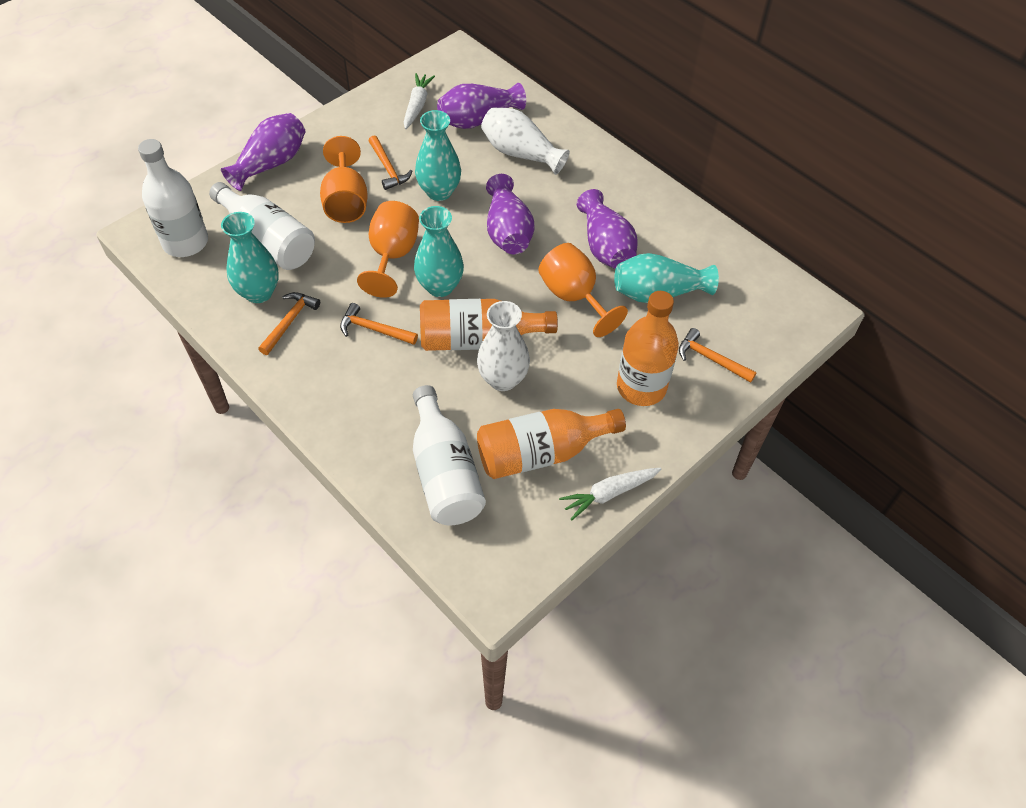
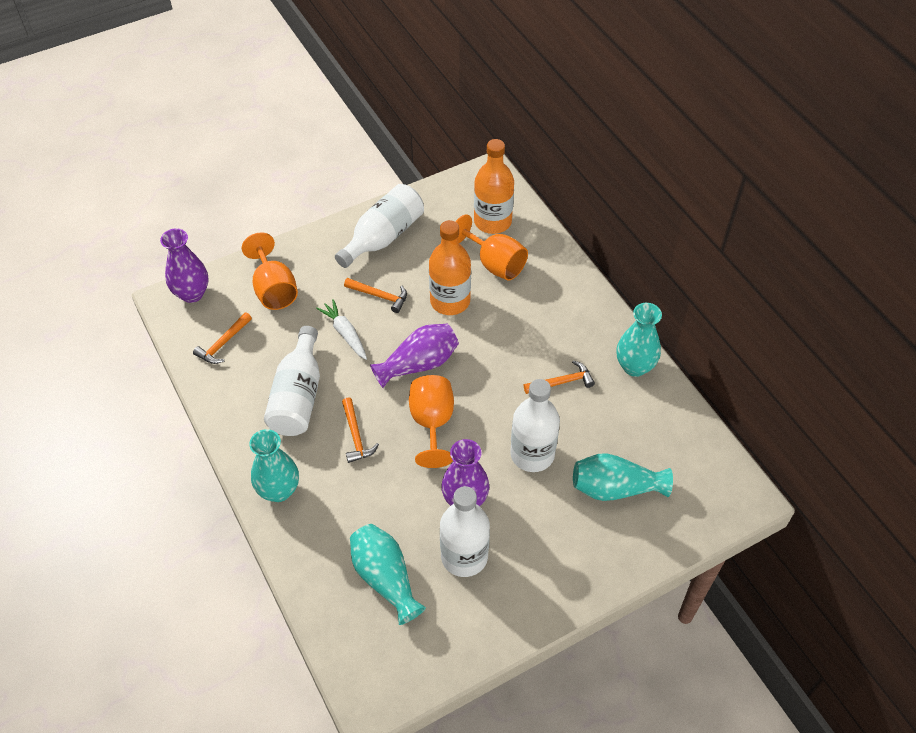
orange bottle: 3 -> 2
purple vase: 4 -> 3
white bottle: 3 -> 4
white carrot: 2 -> 1
white vase: 2 -> 0

